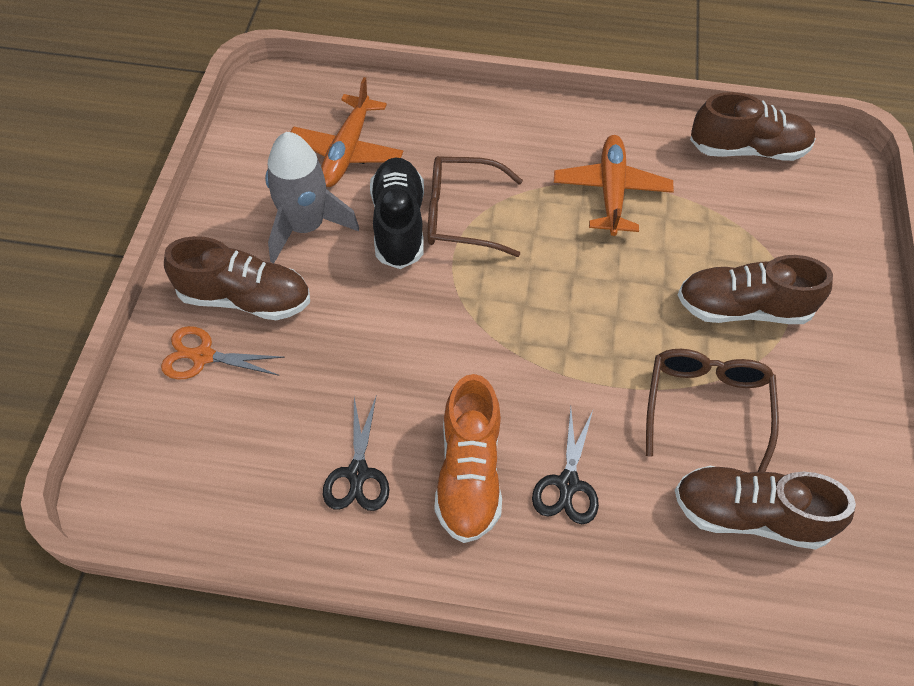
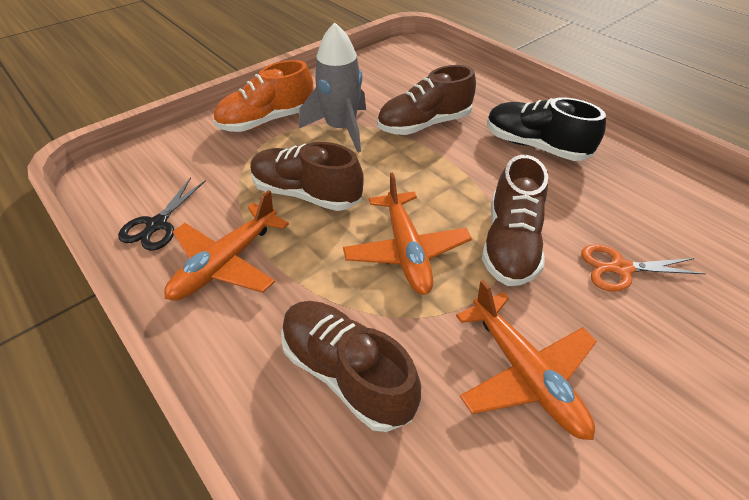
black scissors: 2 -> 1
brown glasses: 2 -> 0
orange plane: 2 -> 3

